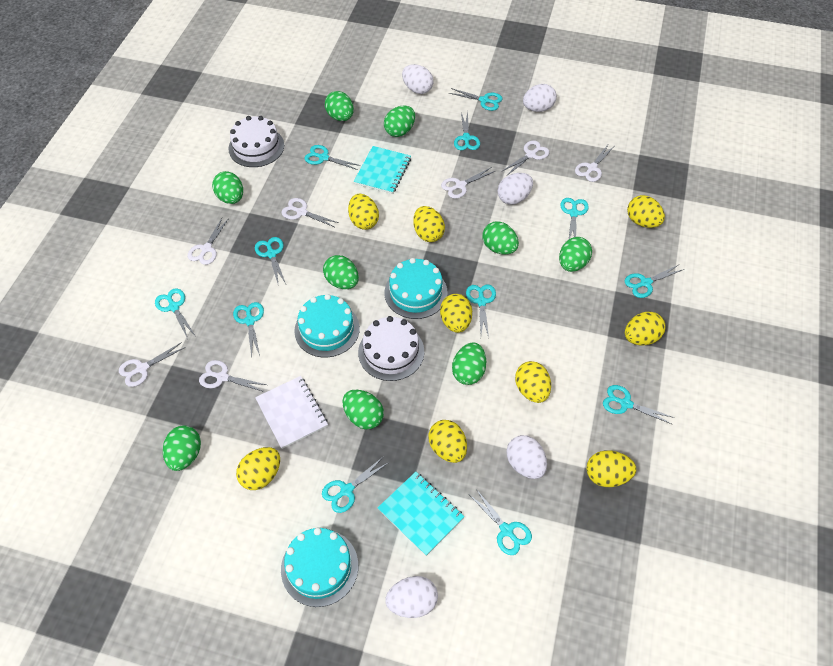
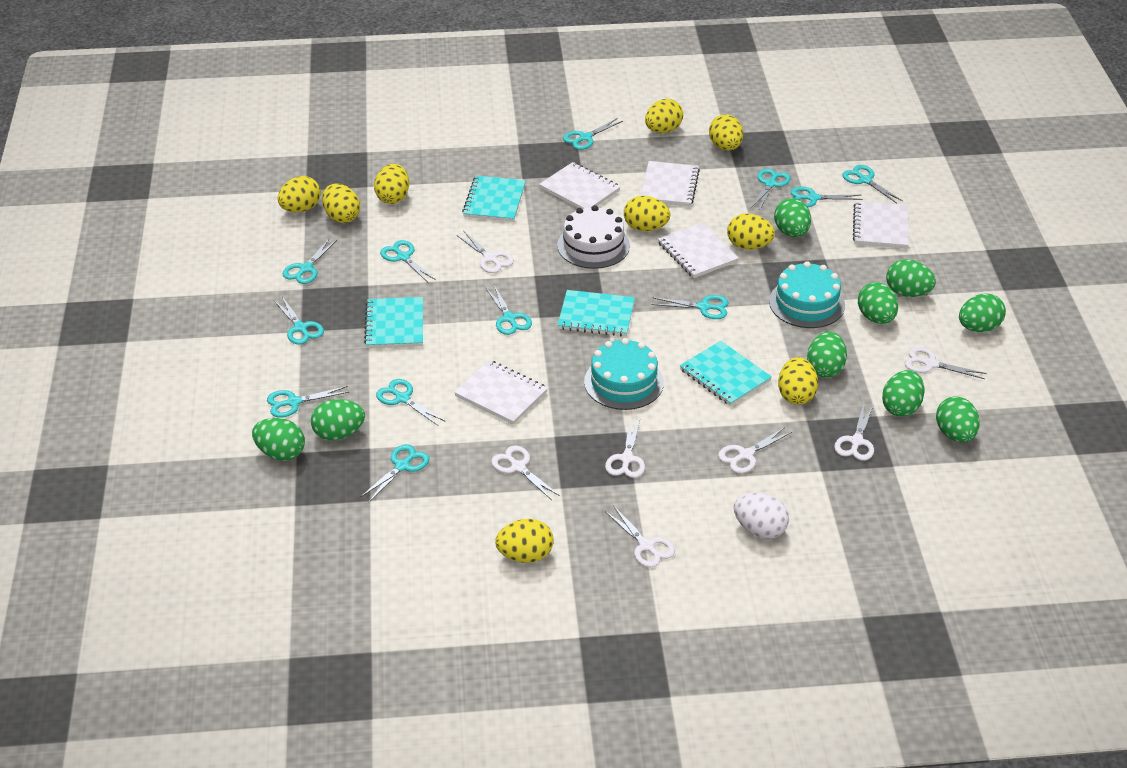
turquoise cake: 3 -> 2
turquoise notebook: 2 -> 4
white cake: 2 -> 1
white egg: 5 -> 1
white notebook: 1 -> 5

